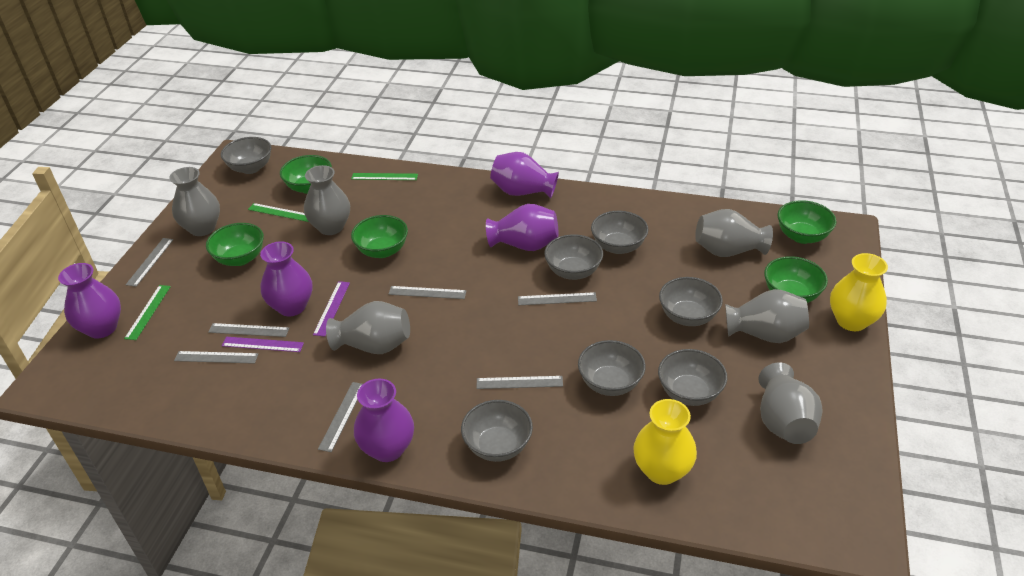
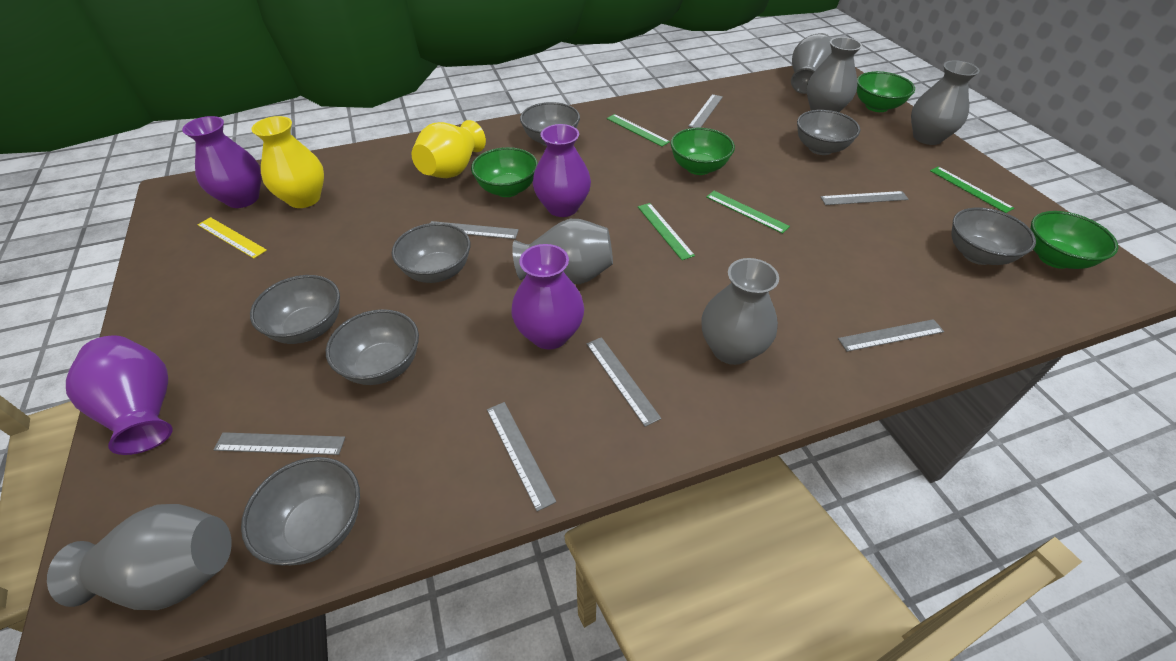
green bowl: 5 -> 4
green ruler: 3 -> 4
purple ruler: 2 -> 0
purple vase: 5 -> 4
yellow ruler: 0 -> 1

